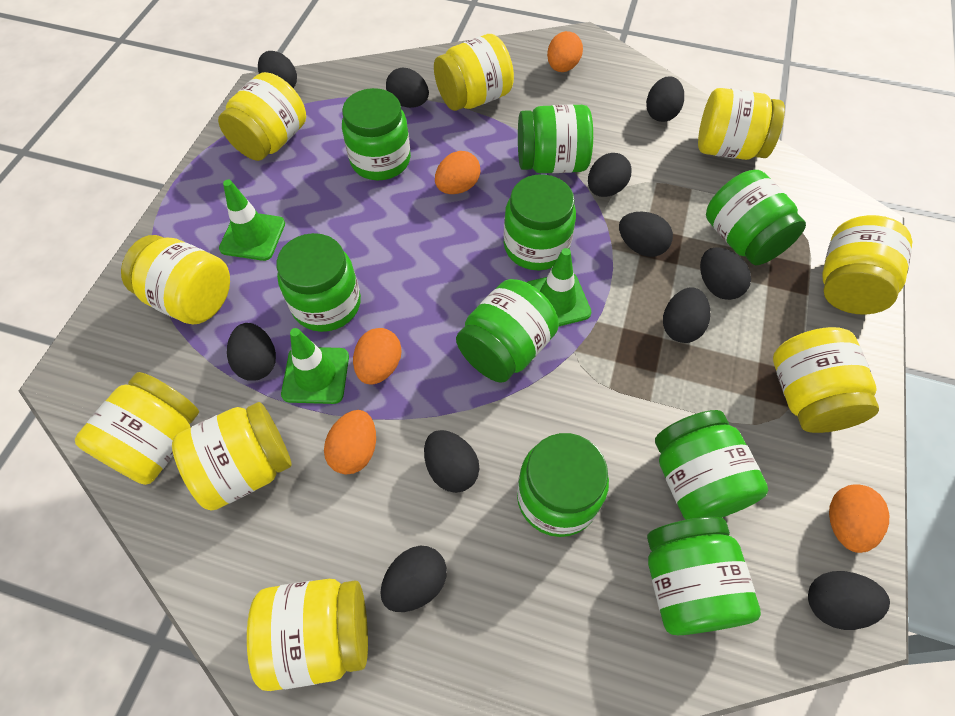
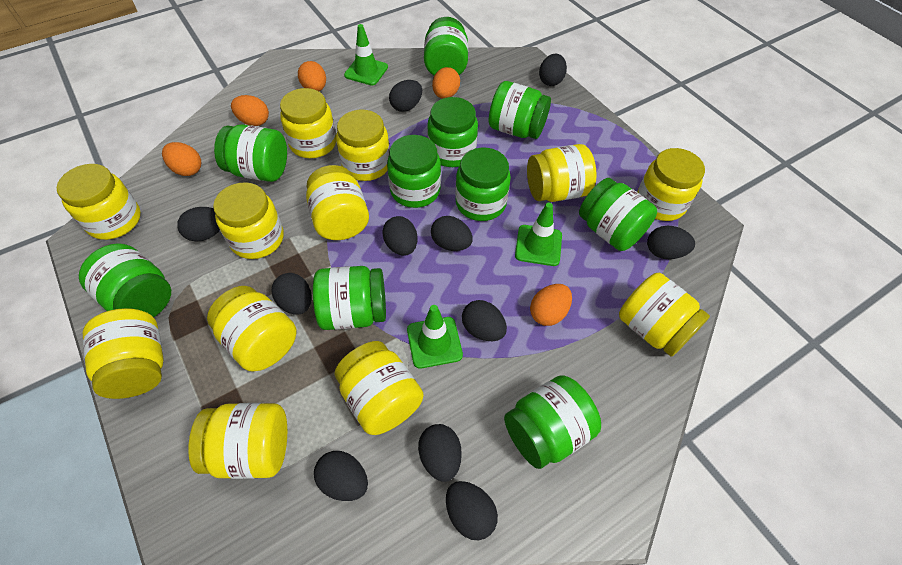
green jar: 9 -> 10
yellow jar: 9 -> 12

